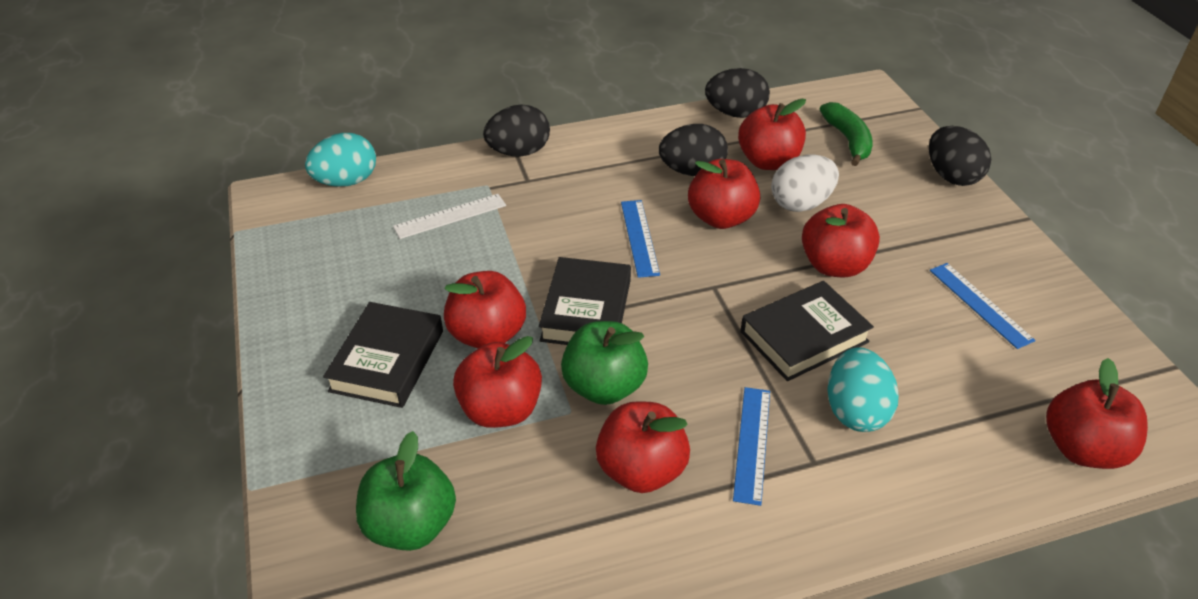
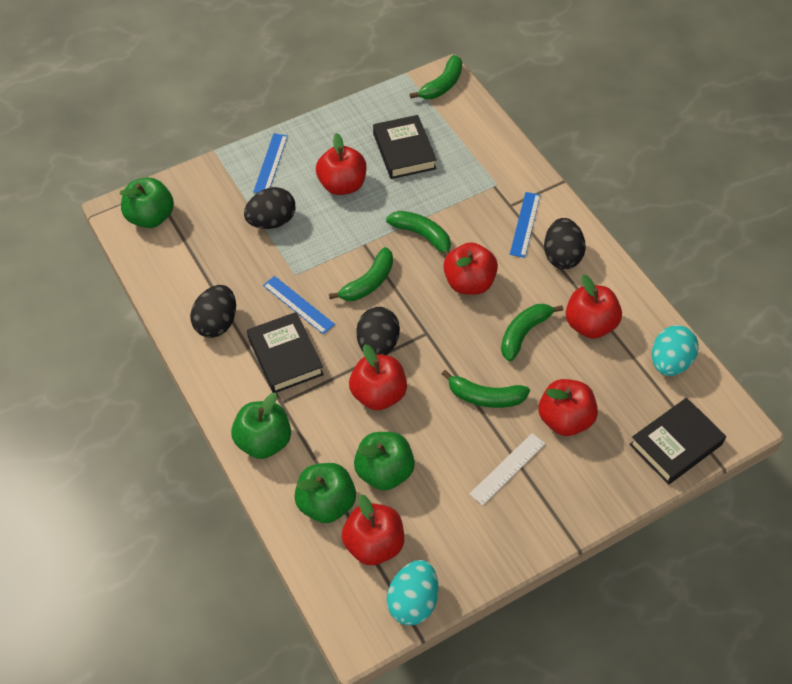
green apple: 2 -> 4
green banana: 1 -> 5
red apple: 7 -> 6
white egg: 1 -> 0

